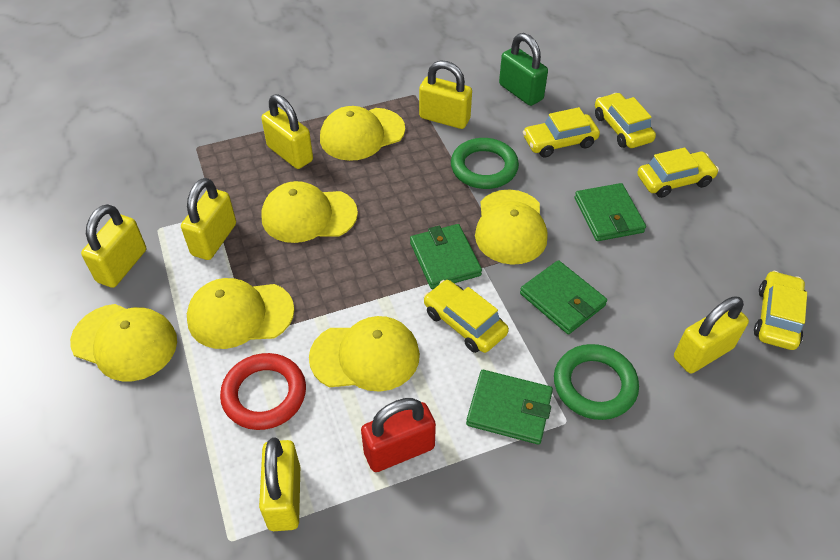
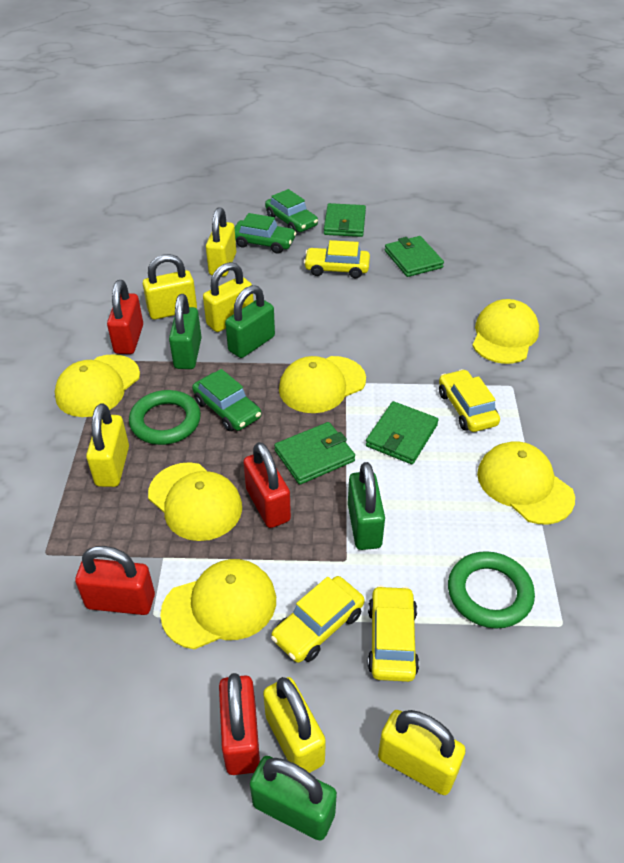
green car: 0 -> 3
green padlock: 1 -> 4
red padlock: 1 -> 4
red ring: 1 -> 0
yellow car: 5 -> 4

